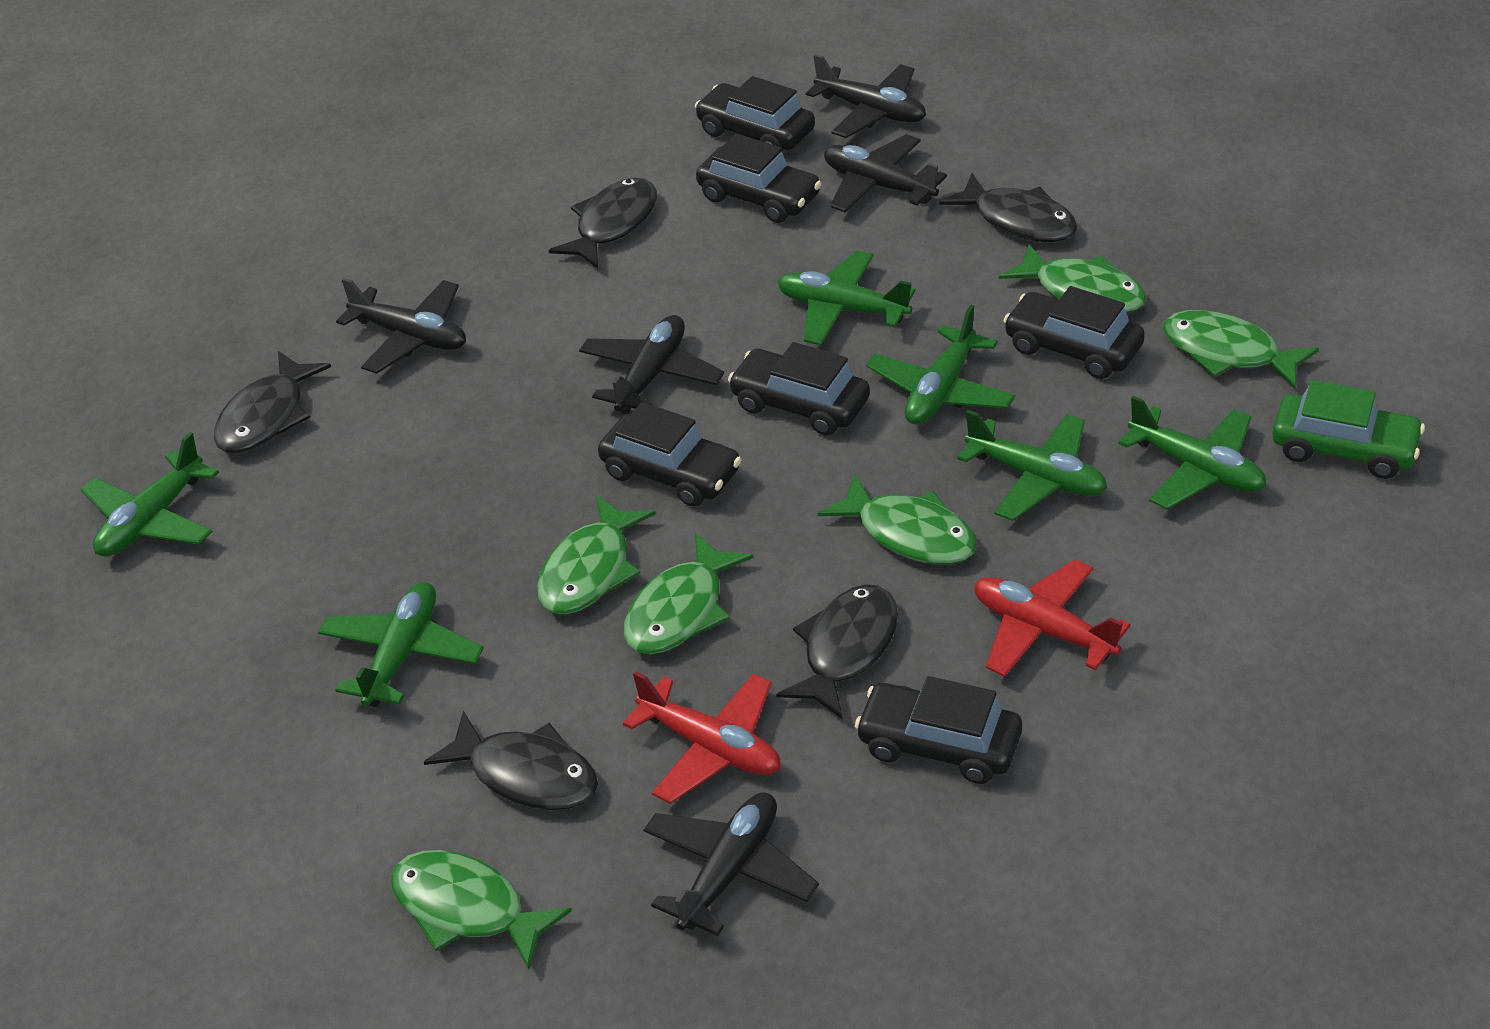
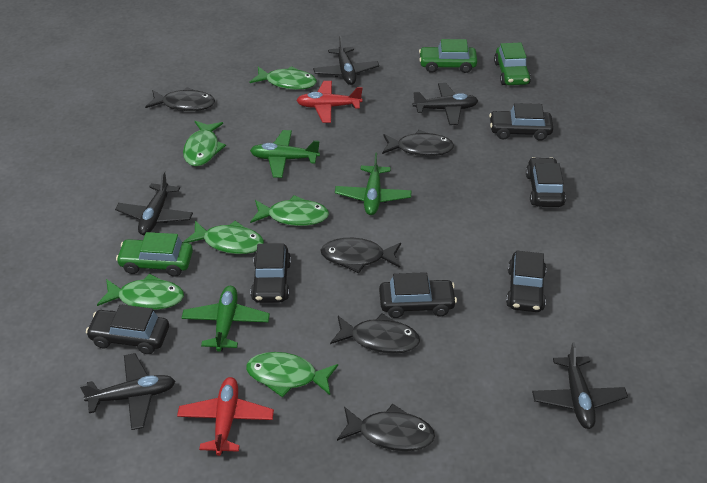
green car: 1 -> 3
green plane: 6 -> 3

